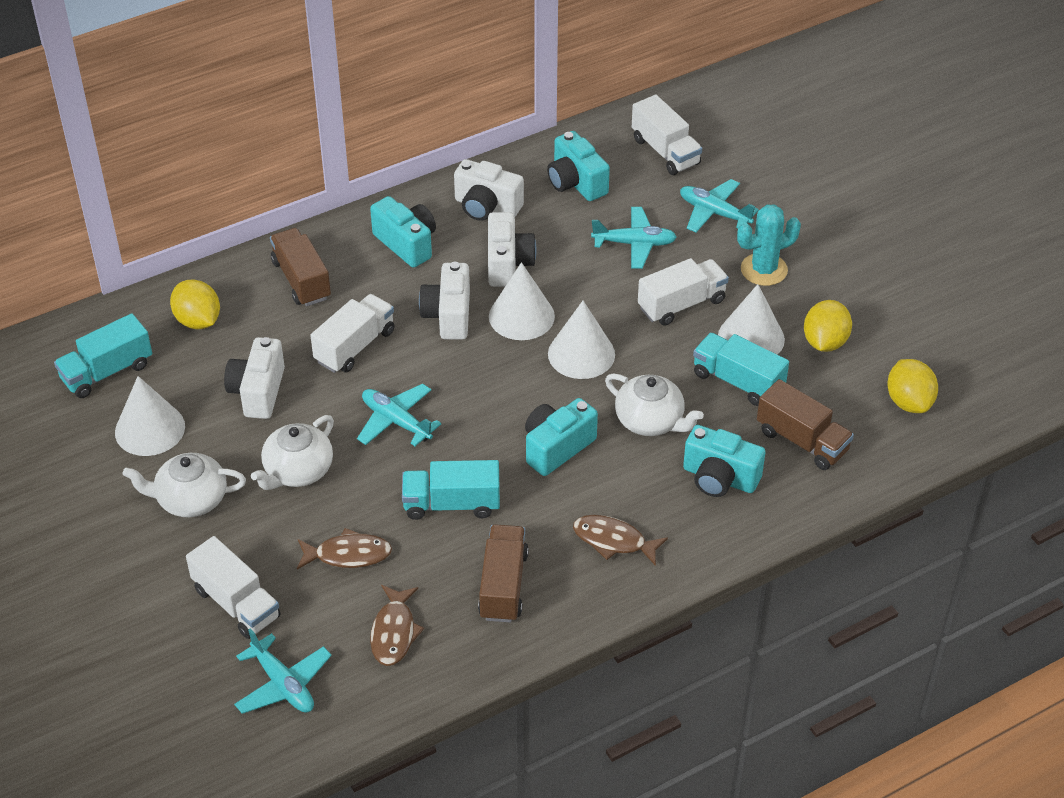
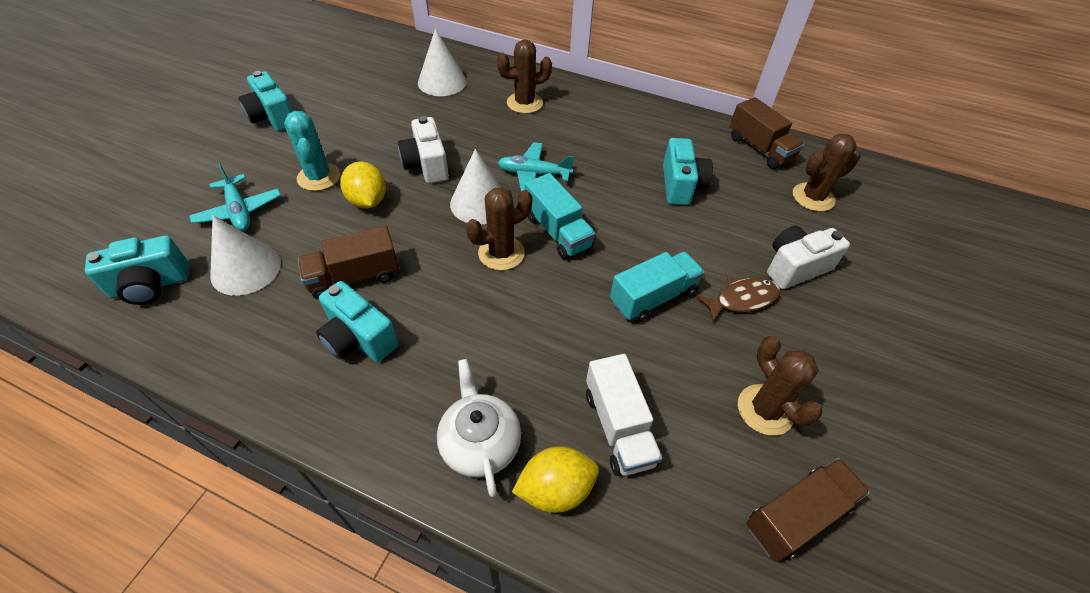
brown cactus: 0 -> 4
brown fish: 3 -> 1
turquoise plane: 4 -> 2
turquoise truck: 3 -> 2
white camera: 4 -> 2
white cone: 4 -> 3
white teapot: 3 -> 1
white truck: 4 -> 1
yellow lemon: 3 -> 2

